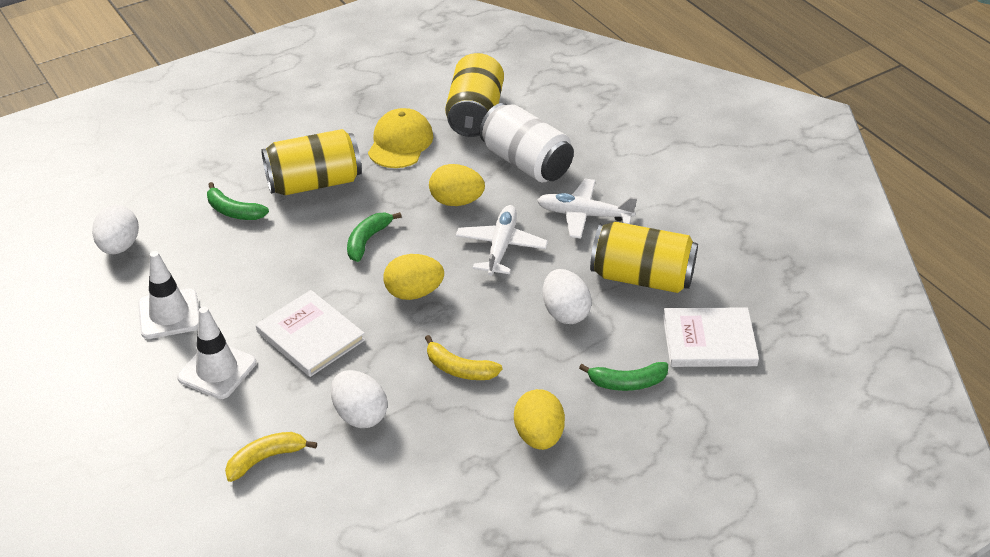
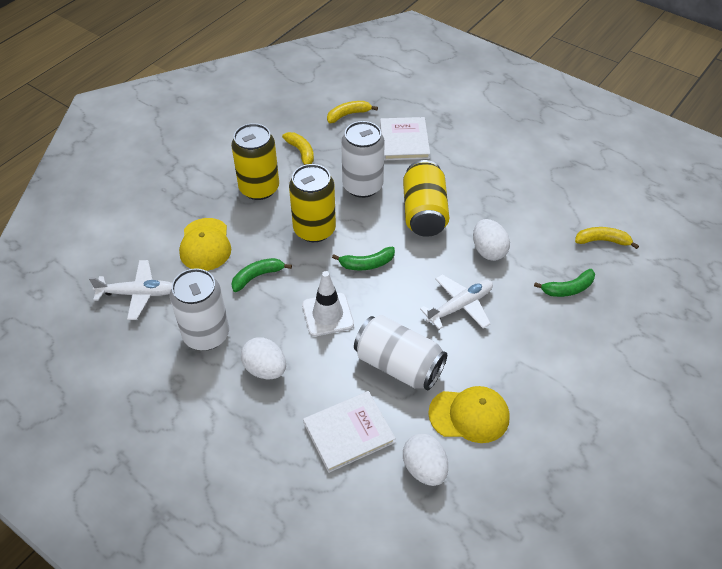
white can: 1 -> 3
white traffic cone: 2 -> 1
yellow banana: 2 -> 3
yellow cap: 1 -> 2
yellow egg: 3 -> 0

